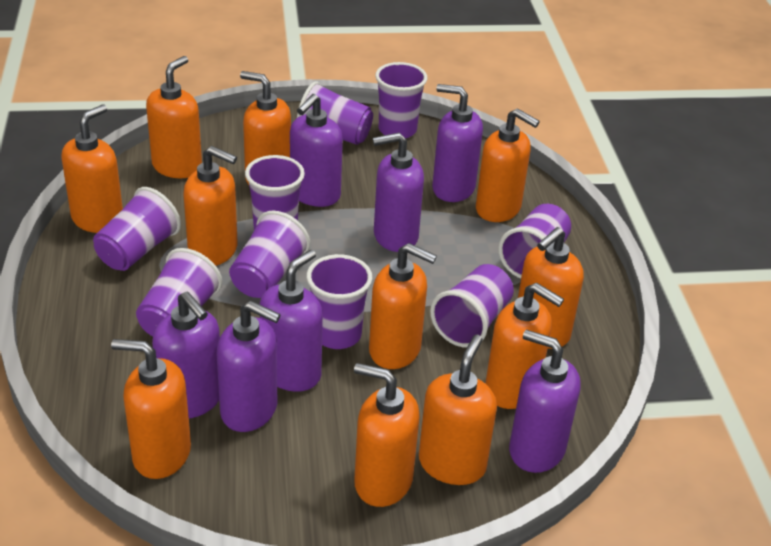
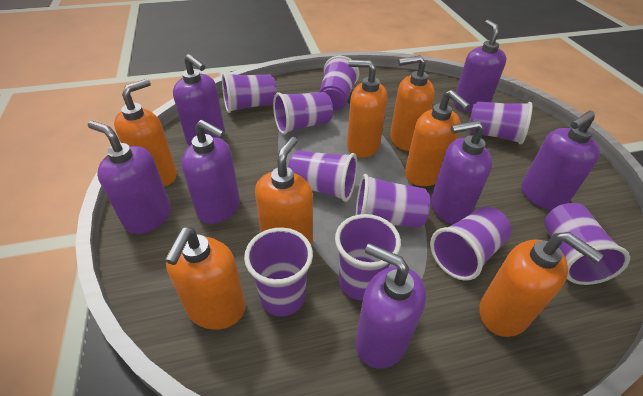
orange soap dispenser: 11 -> 7
purple cup: 9 -> 10

